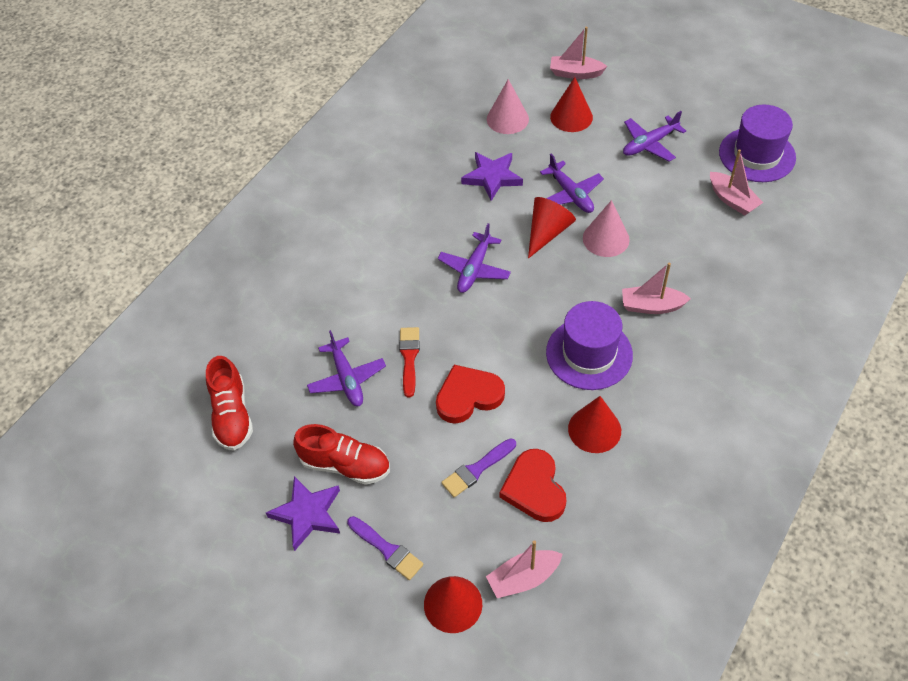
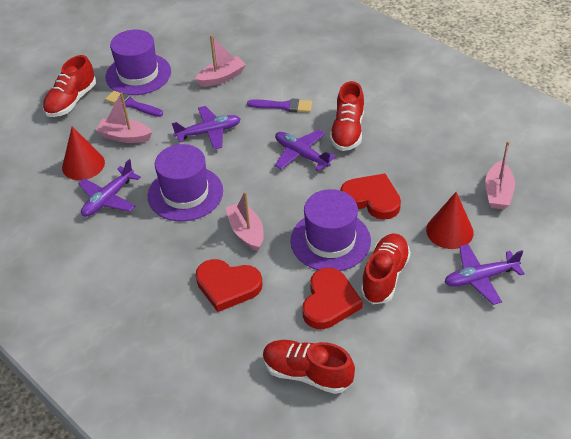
pink cone: 2 -> 0
purple hat: 2 -> 3
purple star: 2 -> 0
red brush: 1 -> 0
red cone: 4 -> 2
red heart: 2 -> 3
red shoe: 2 -> 4

